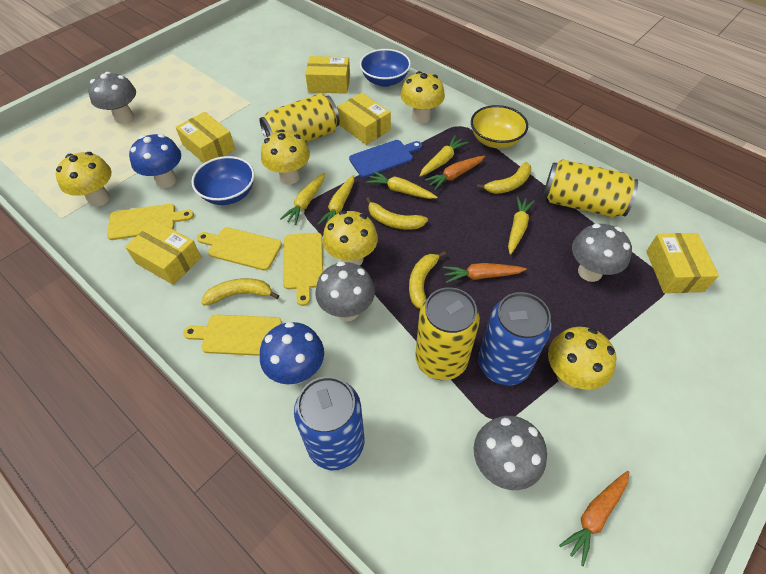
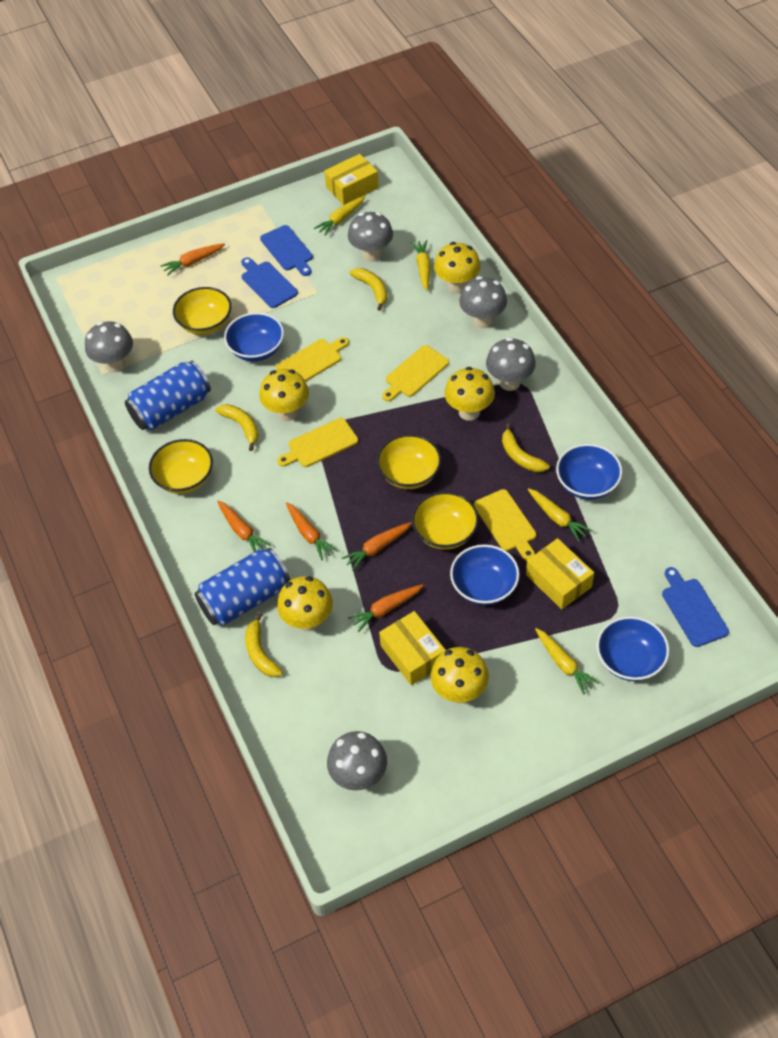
blue bowl: 2 -> 4
blue cutting board: 1 -> 3
blue mushroom: 2 -> 0
grey mushroom: 4 -> 5
orange carrot: 3 -> 5
yellow bowl: 1 -> 4
yellow box: 5 -> 3
yellow can: 3 -> 0
yellow carrot: 5 -> 4

